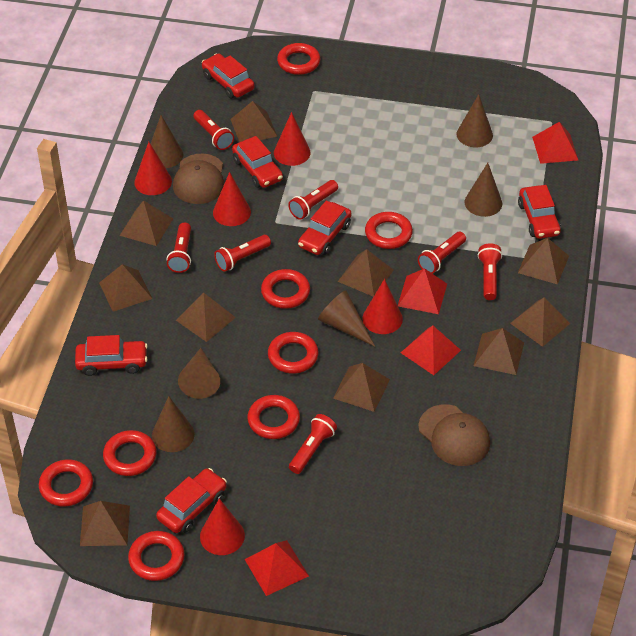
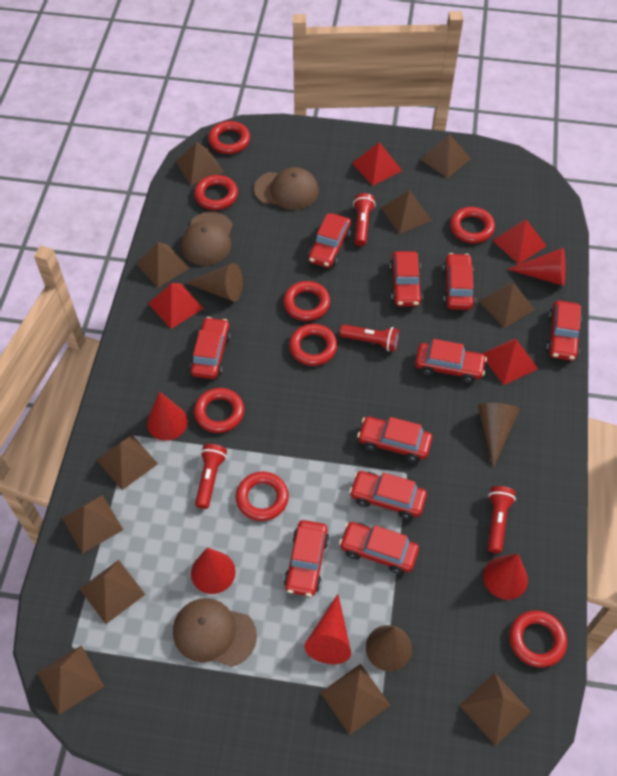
brown cap: 2 -> 3
brown cone: 6 -> 3
brown pyramid: 10 -> 11
red car: 6 -> 10
red flashlight: 7 -> 4

